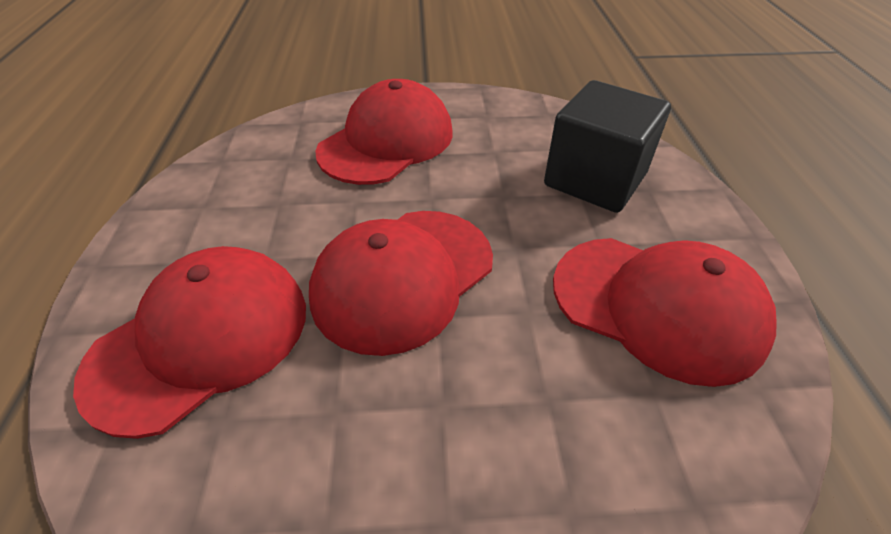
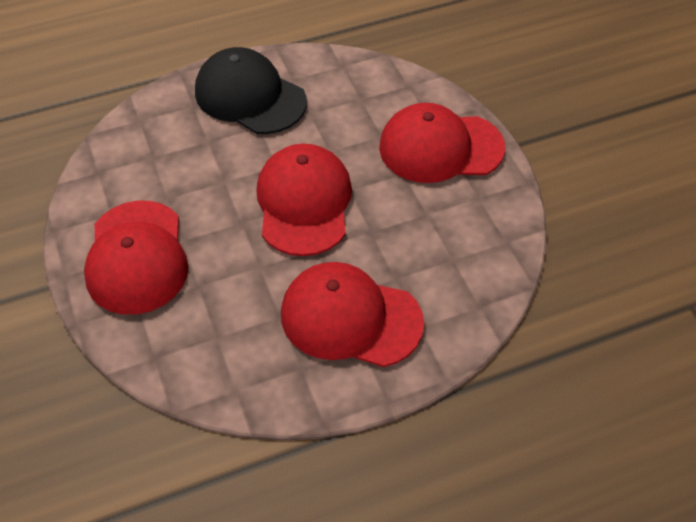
black cap: 0 -> 1
black cube: 1 -> 0

